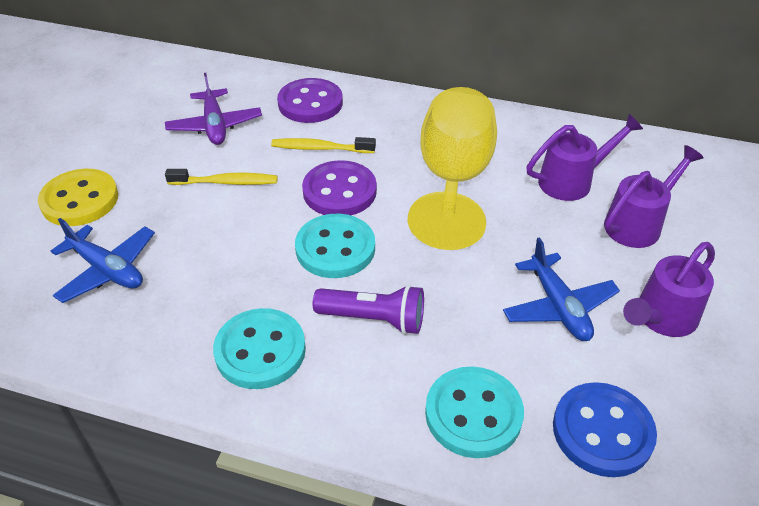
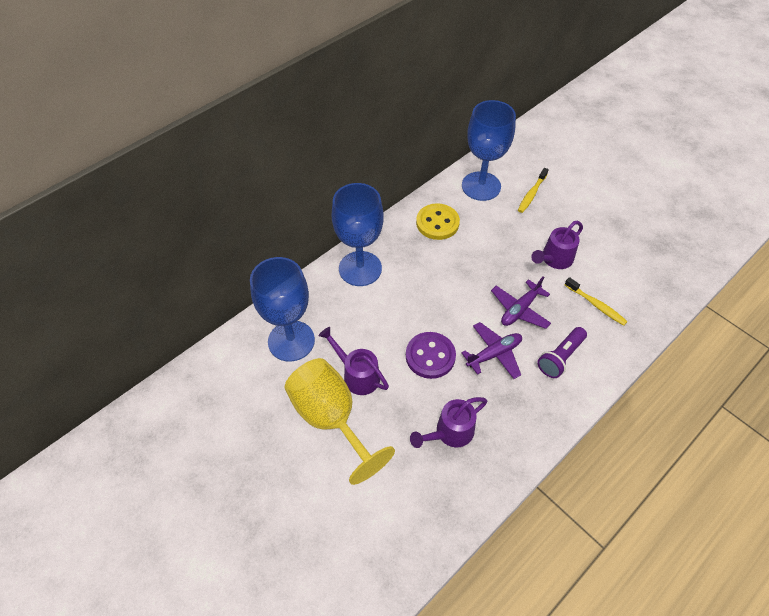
blue button: 1 -> 0
blue goblet: 0 -> 3
blue plane: 2 -> 0
purple button: 2 -> 1
purple plane: 1 -> 2
turquoise button: 3 -> 0

